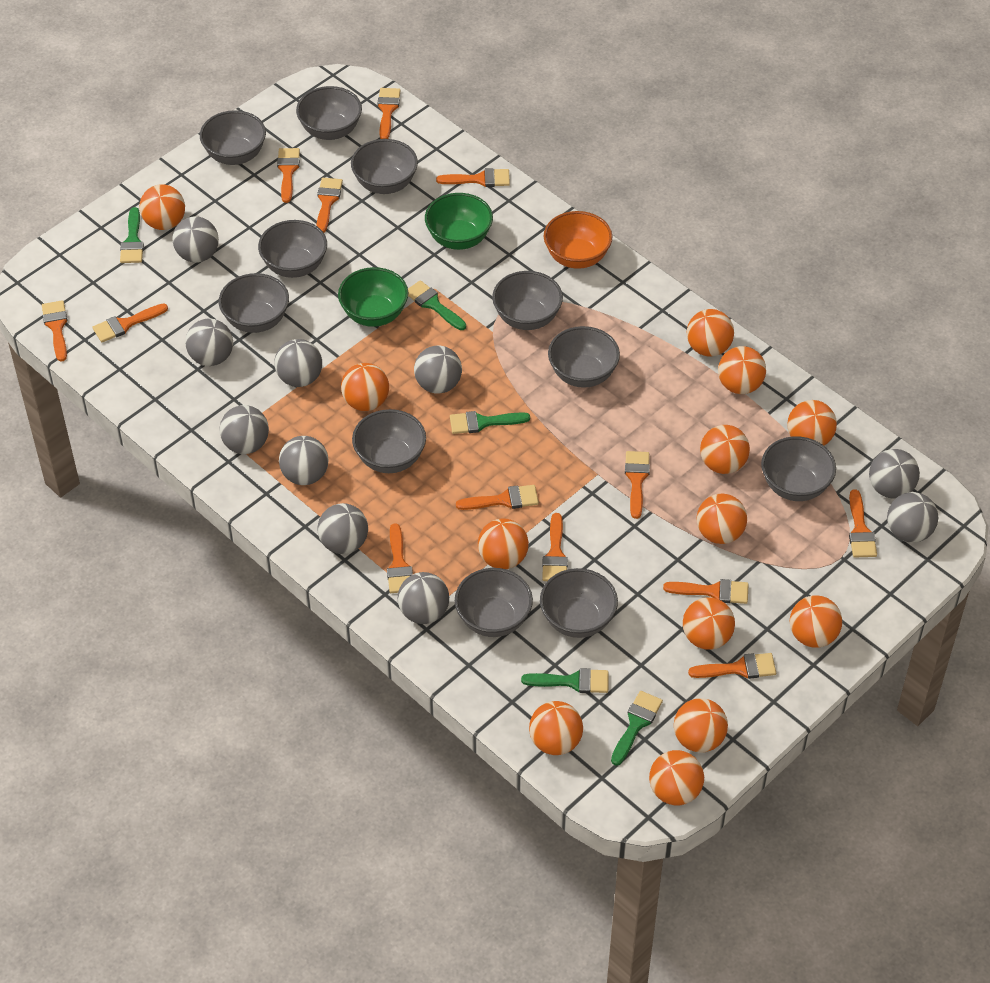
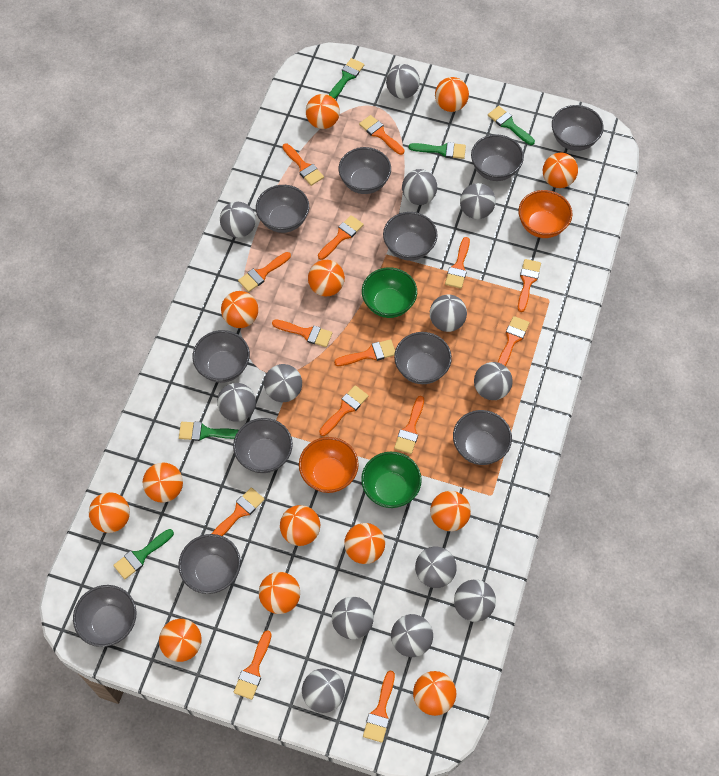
grey ball: 10 -> 13
orange bowl: 1 -> 2
orange brush: 13 -> 14

